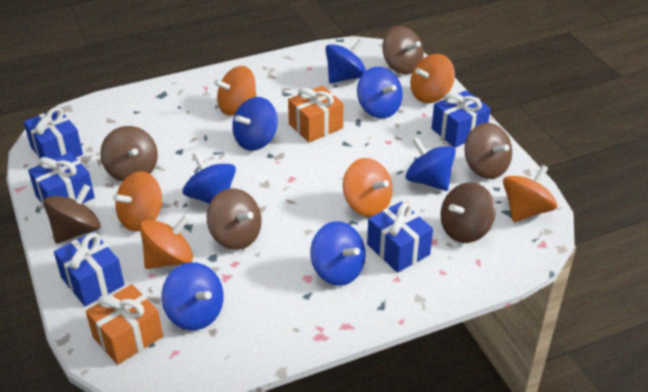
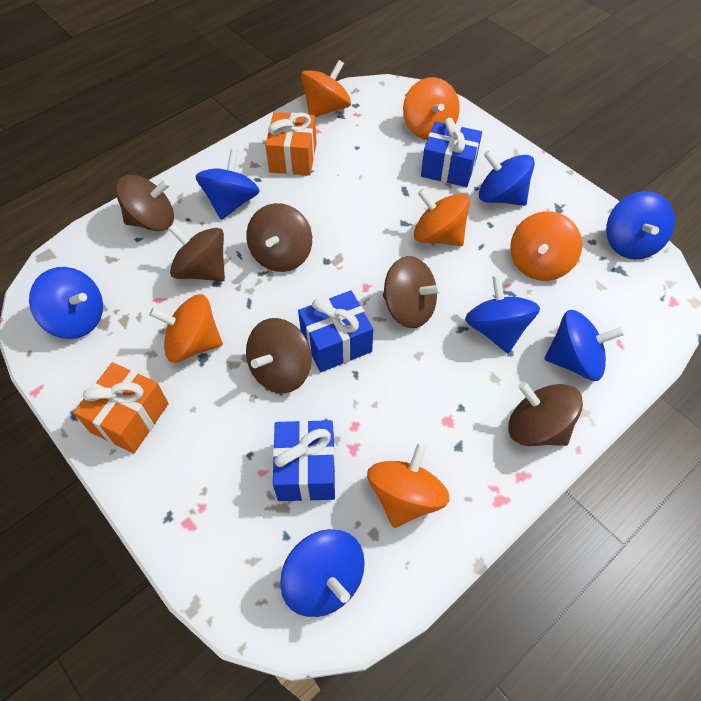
blue gift: 5 -> 3

